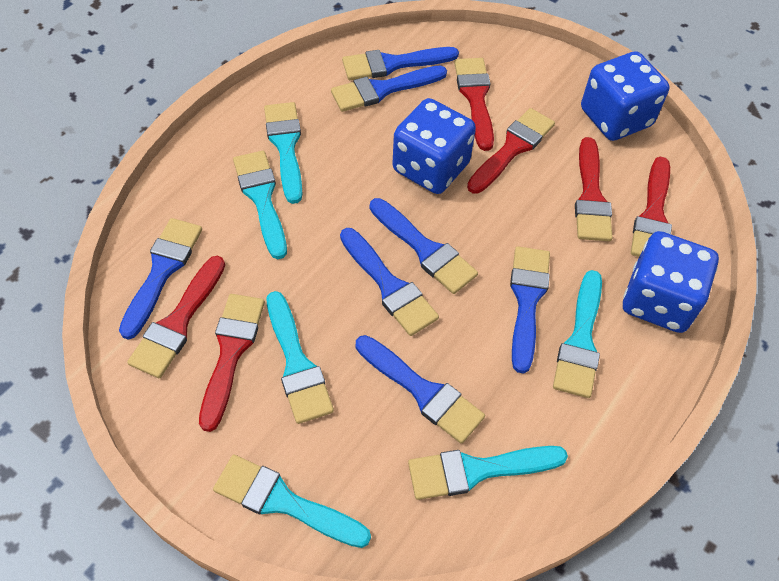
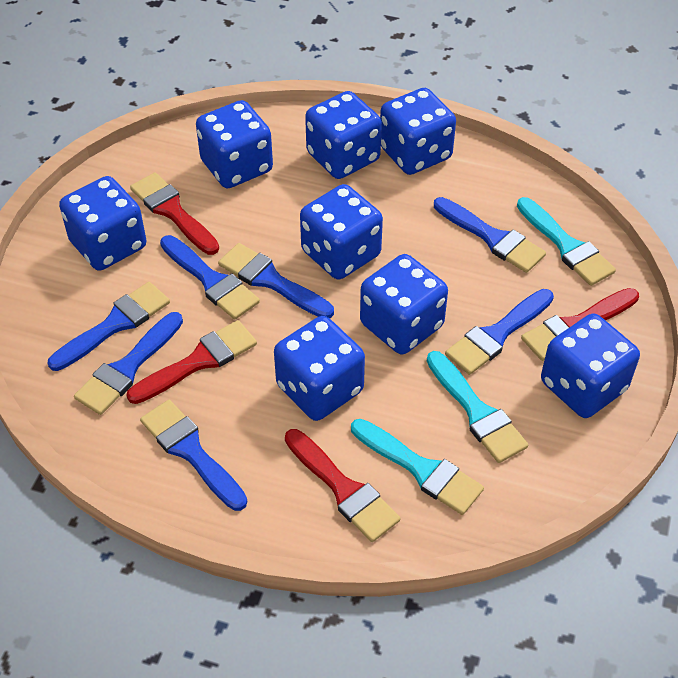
blue dice: 3 -> 8
red brush: 6 -> 4
turquoise brush: 6 -> 3

